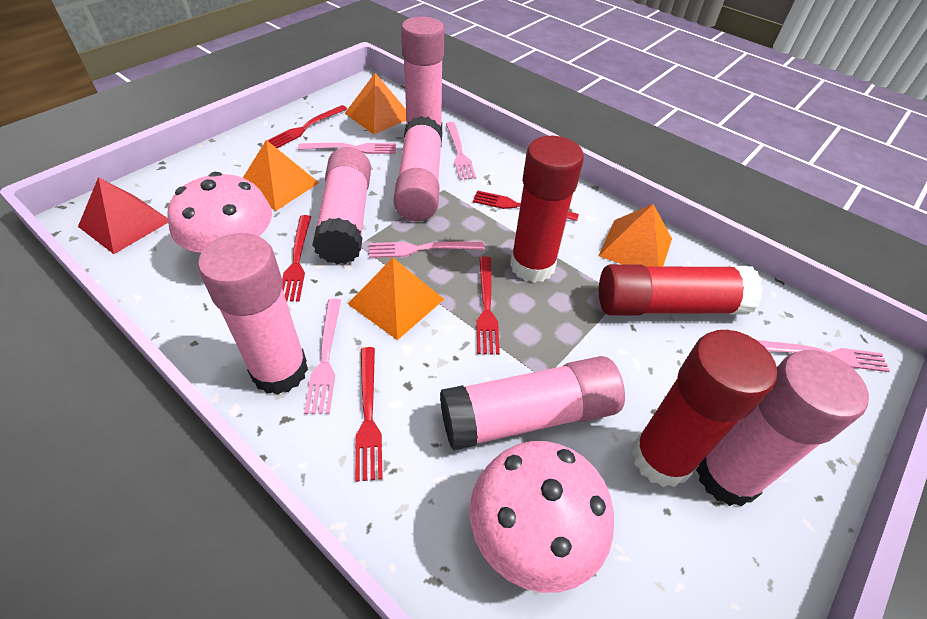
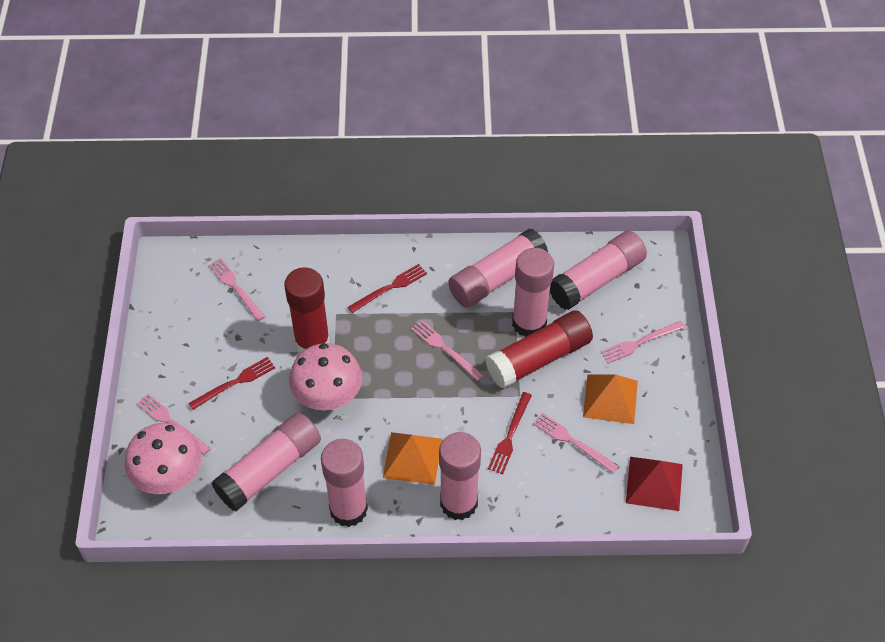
orange pyramid: 4 -> 2
red fork: 5 -> 3
red glue stick: 3 -> 2

